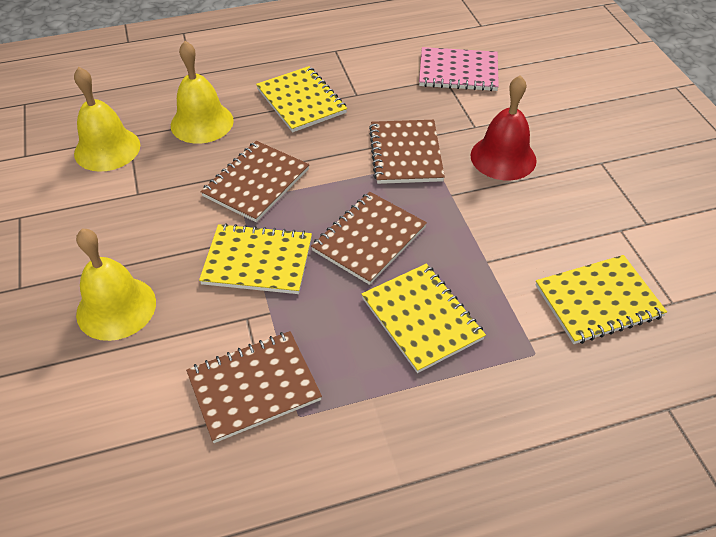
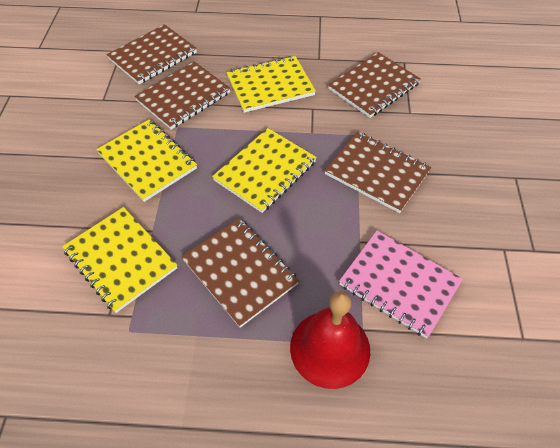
brown notebook: 4 -> 5
yellow bell: 3 -> 0

